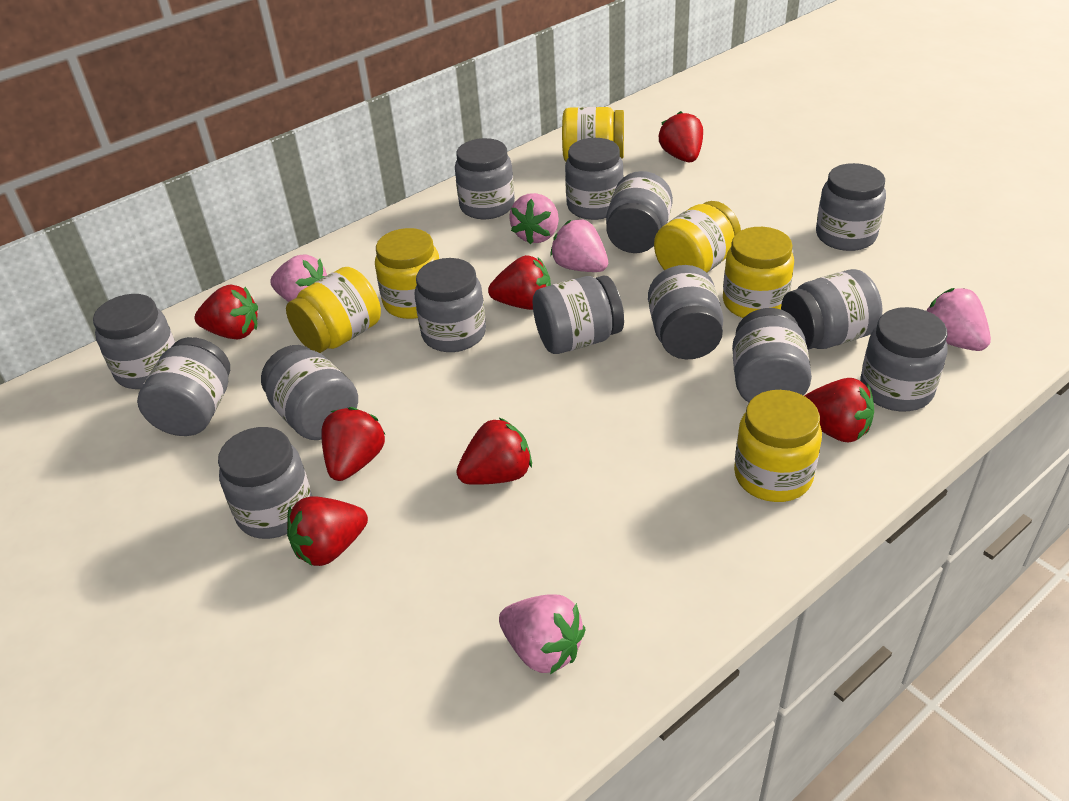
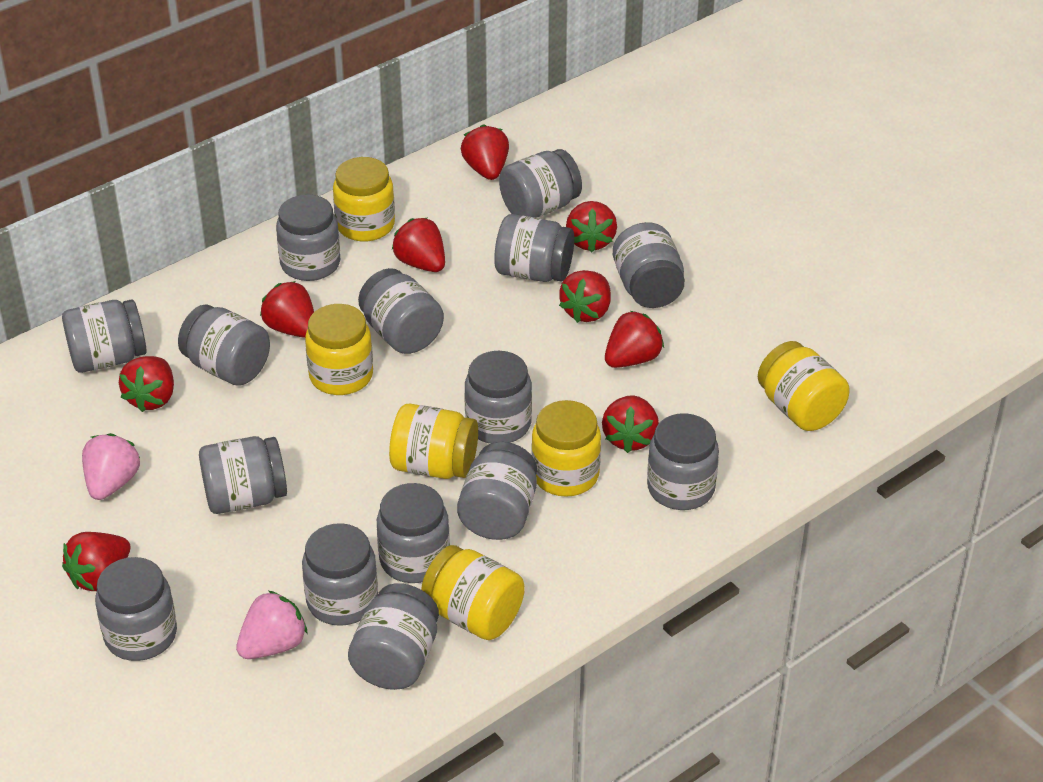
grey jar: 14 -> 15
pink strawberry: 5 -> 2
red strawberry: 7 -> 9

